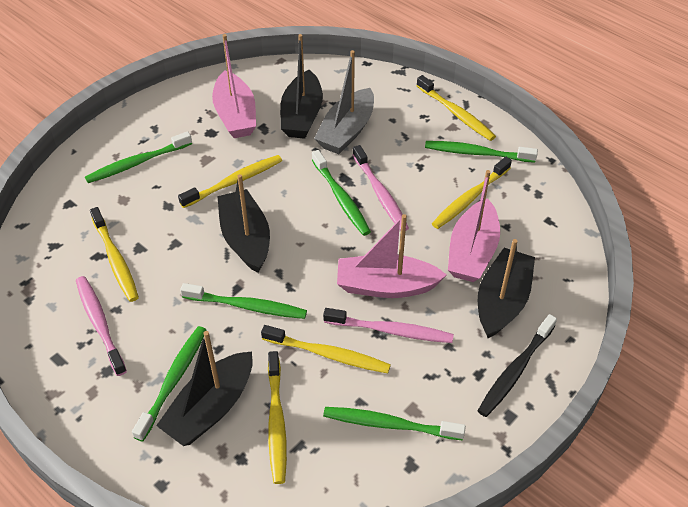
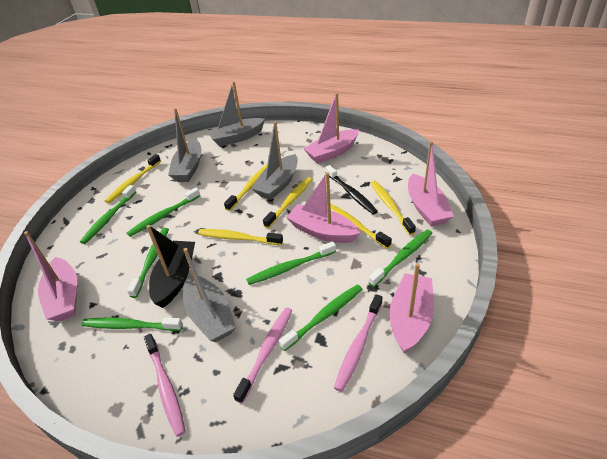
black boat: 4 -> 1
green toothbrush: 6 -> 7
grey boat: 1 -> 4
pink boat: 3 -> 5

